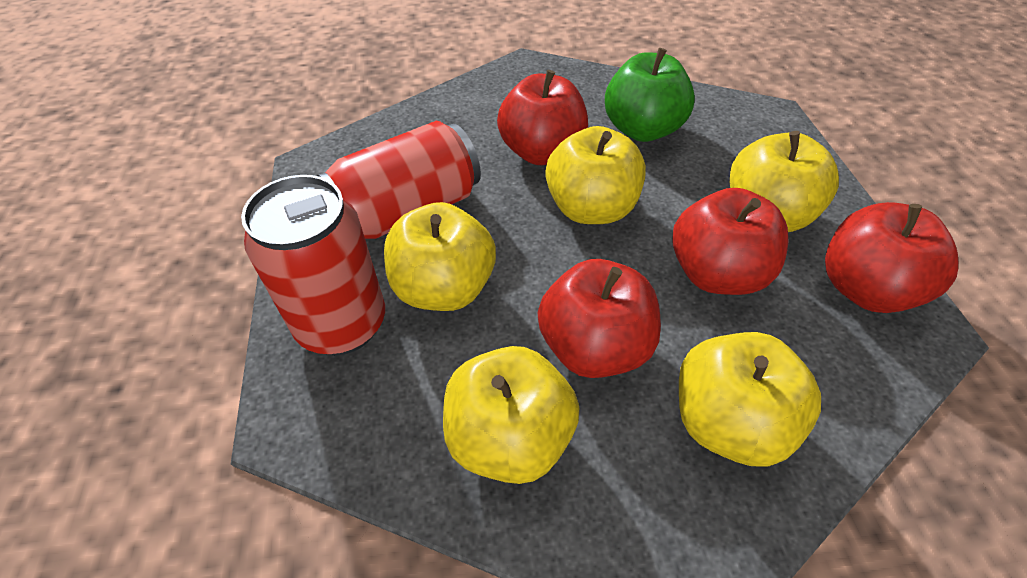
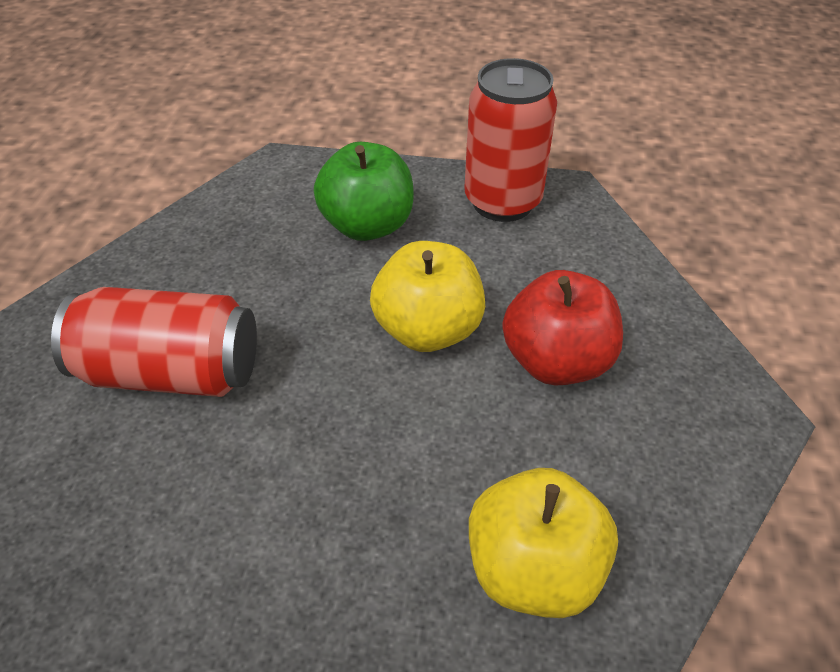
red apple: 4 -> 1
yellow apple: 5 -> 2

